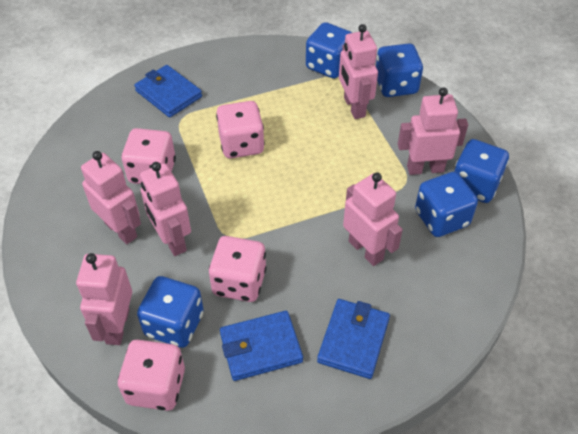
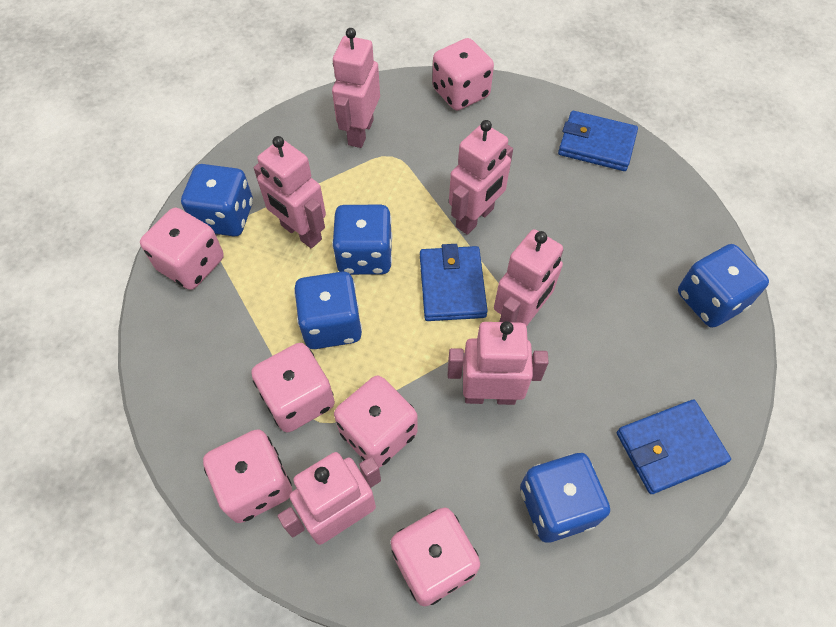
pink dice: 4 -> 6

